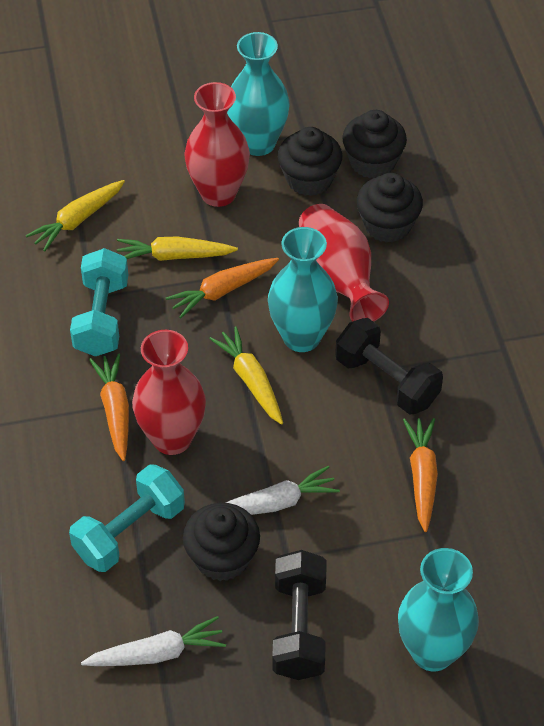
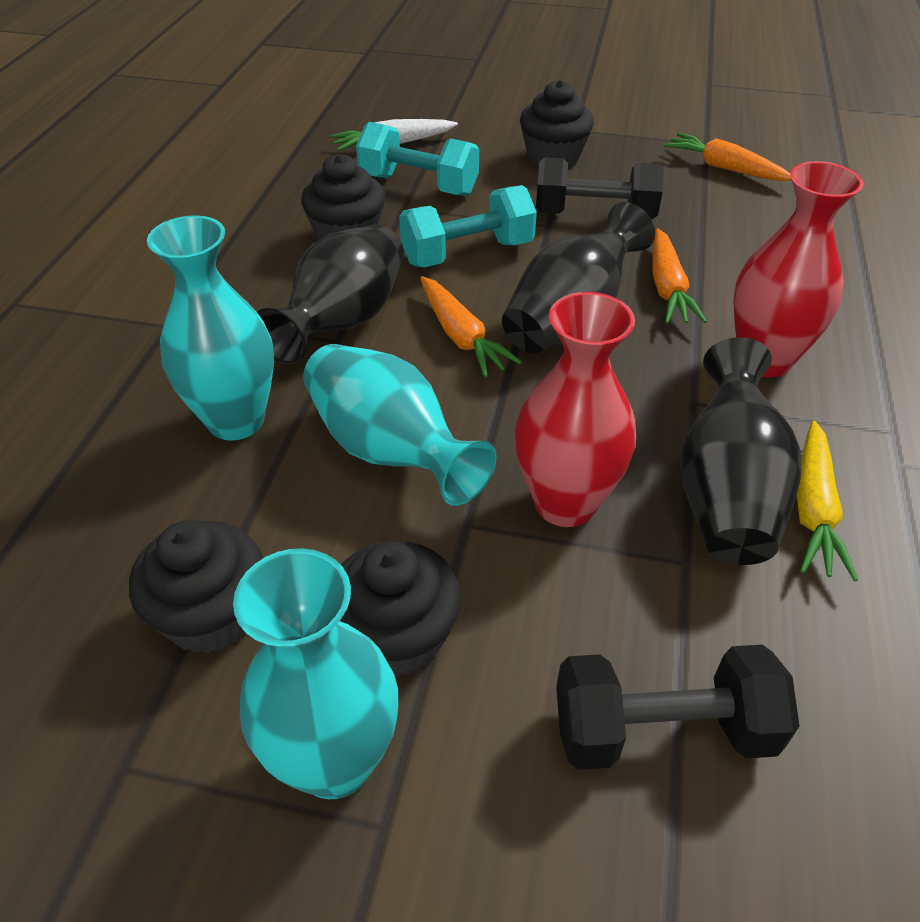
black vase: 0 -> 3
red vase: 3 -> 2
white carrot: 2 -> 1
yellow carrot: 3 -> 1

